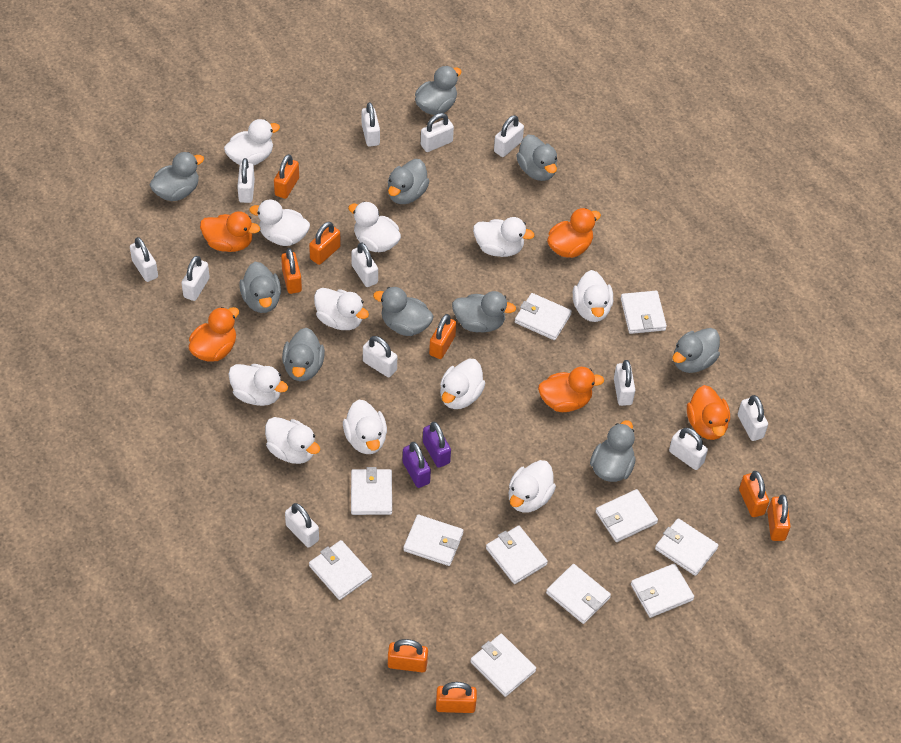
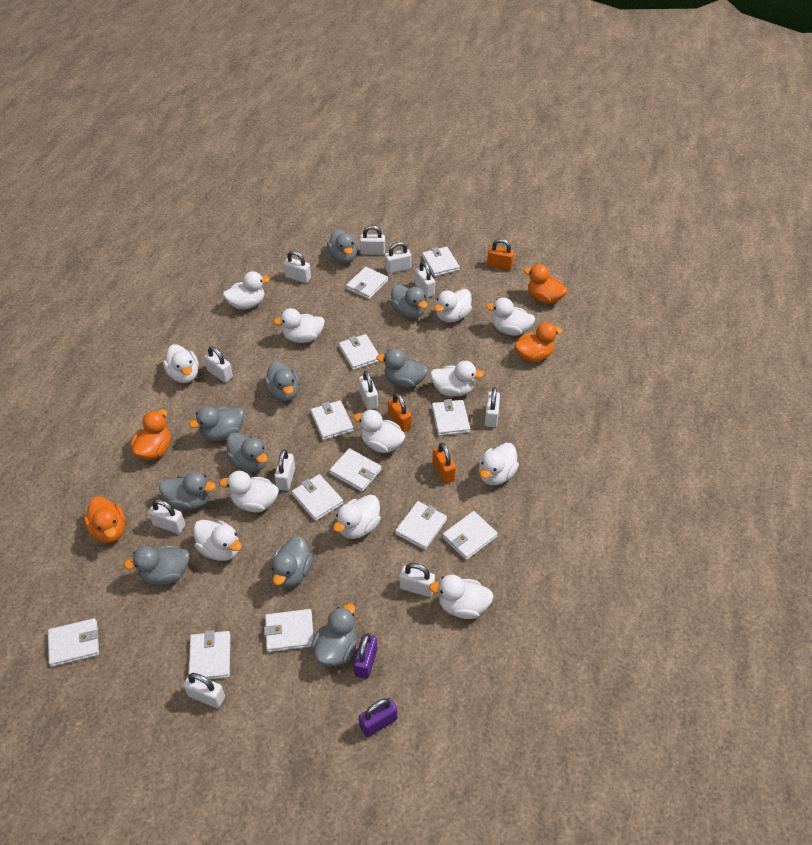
orange duck: 5 -> 4
orange padlock: 8 -> 3
white duck: 11 -> 12
white padlock: 12 -> 11
white wallet: 11 -> 12

